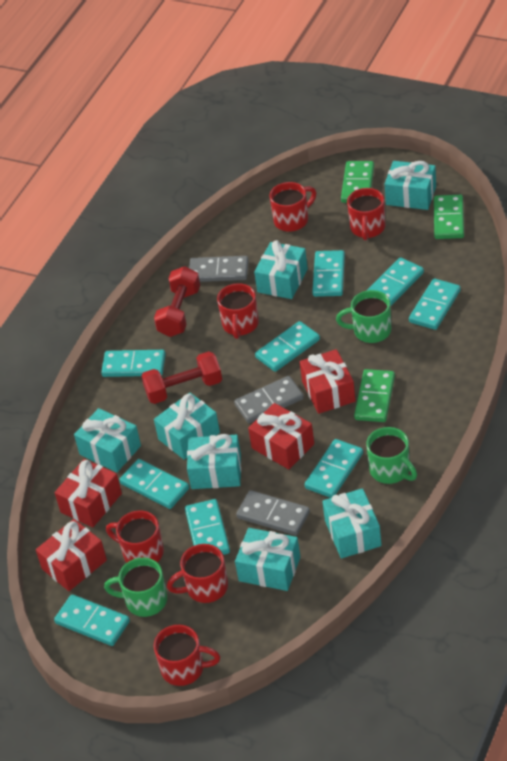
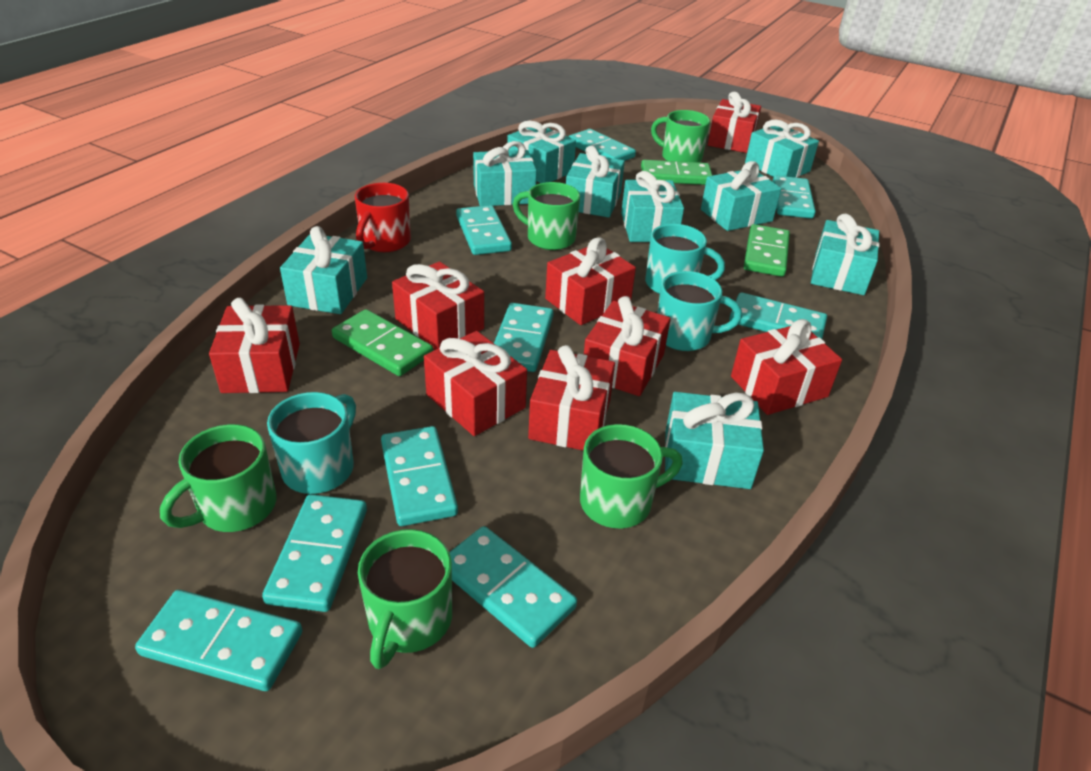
green mug: 3 -> 5
grey domino: 3 -> 0
red dumbbell: 2 -> 0
red gift: 4 -> 8
red mug: 6 -> 1
turquoise gift: 7 -> 9
turquoise mug: 0 -> 3

